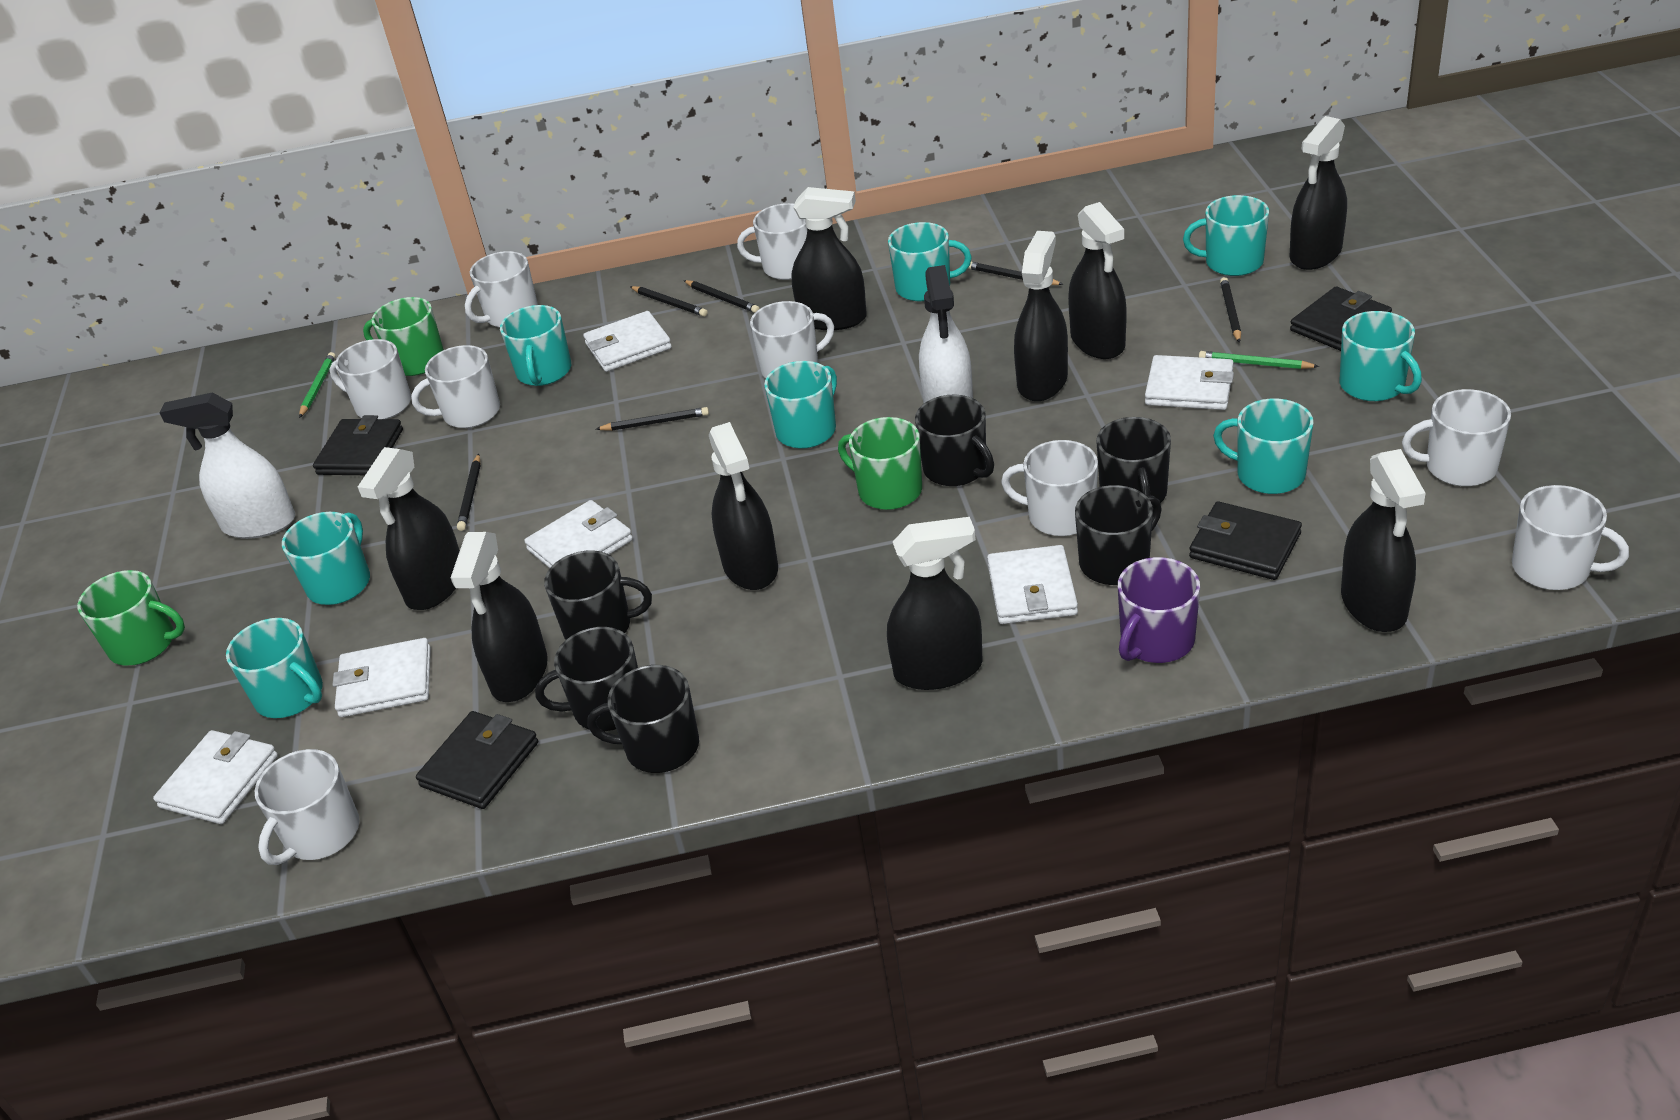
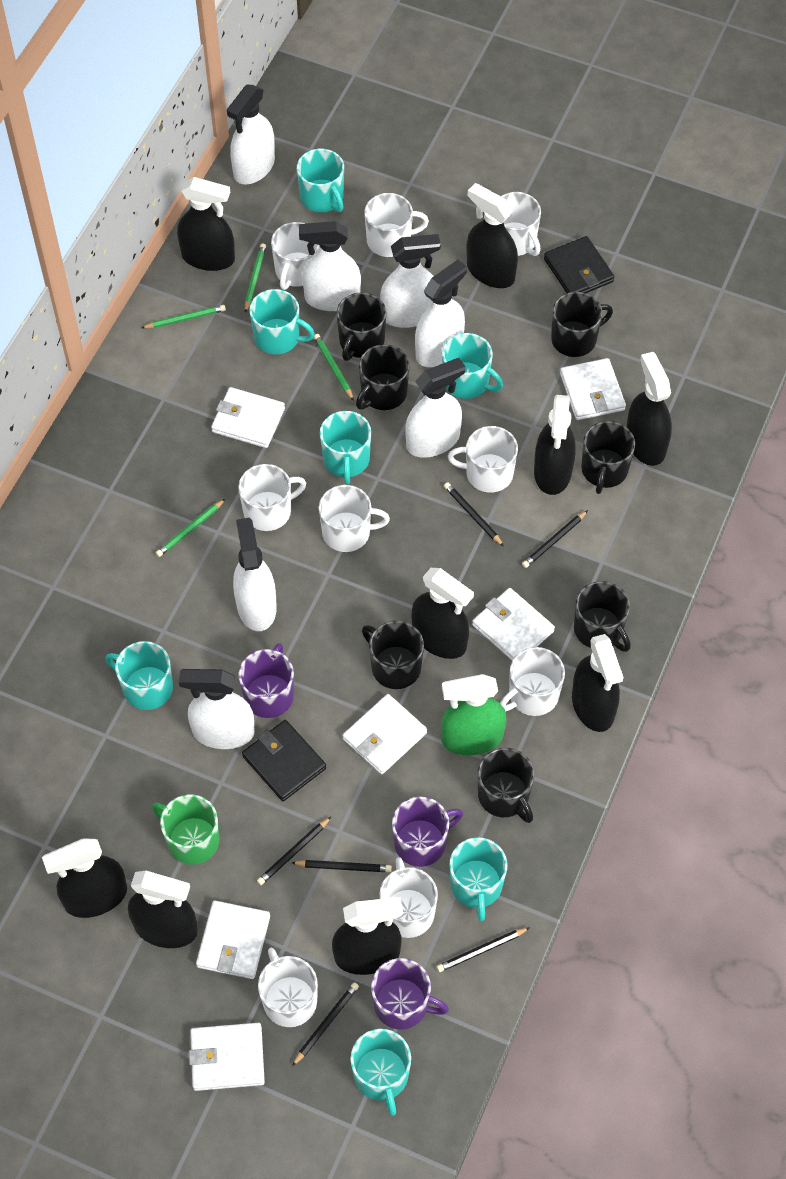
black mug: 6 -> 7
black wallet: 4 -> 2
green mug: 3 -> 1
green pencil: 2 -> 4
green spray bottle: 0 -> 1
purple mug: 1 -> 3
turquoise mug: 8 -> 7
white spray bottle: 2 -> 7

